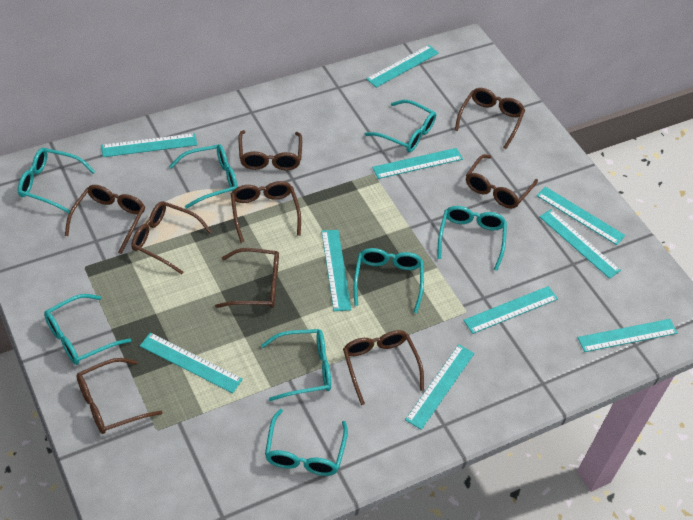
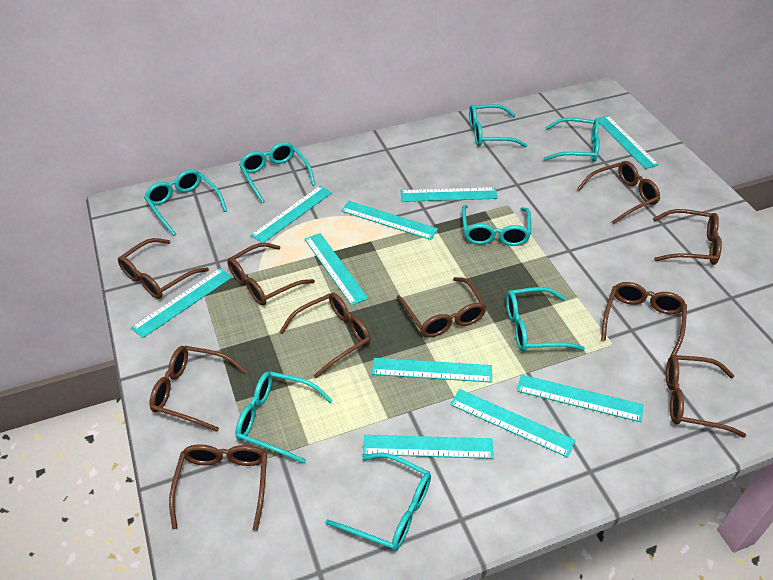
brown glasses: 9 -> 10

